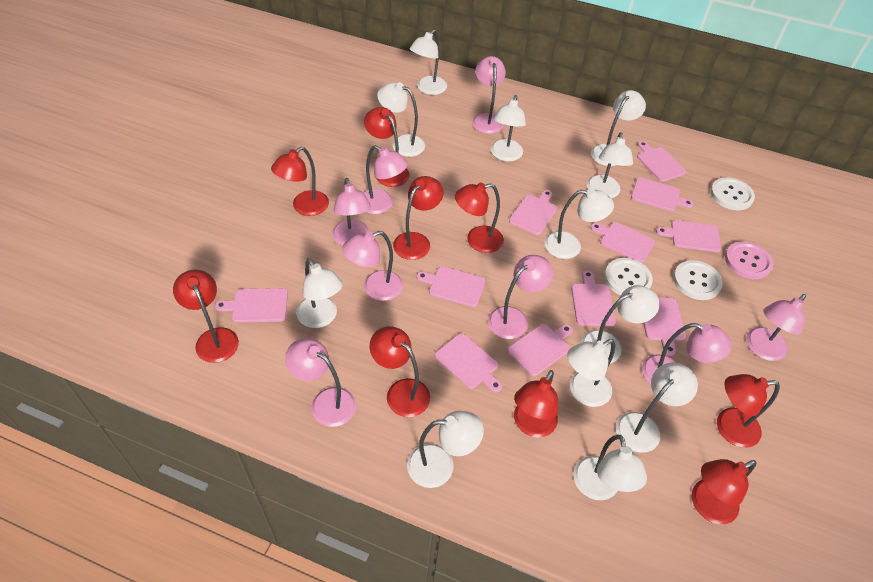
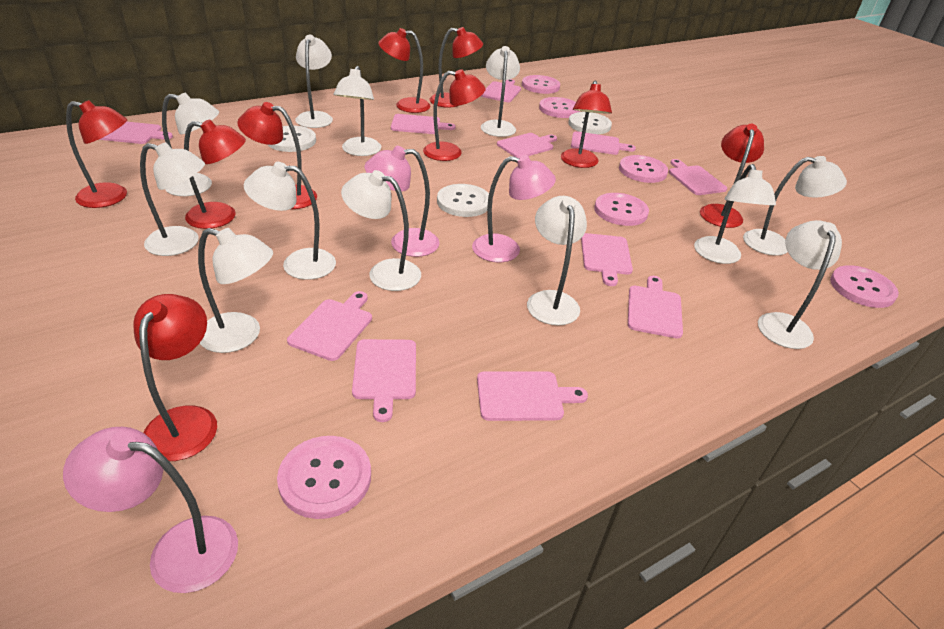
pink button: 1 -> 6
pink lamp: 8 -> 3

